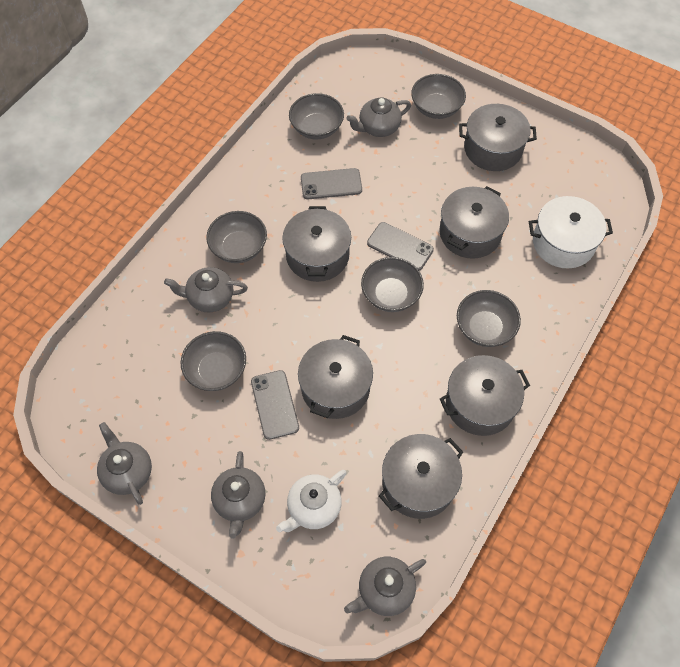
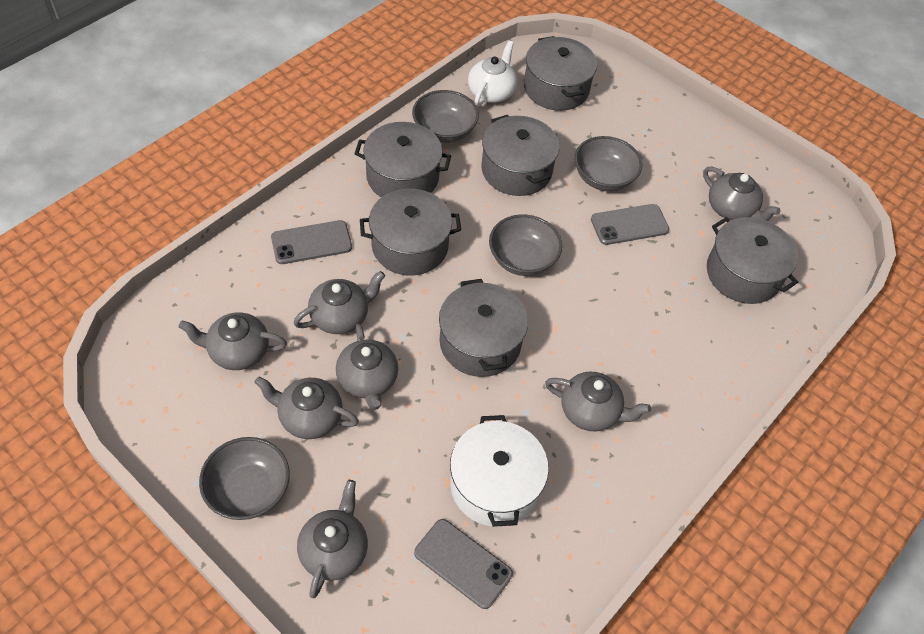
grey bowl: 6 -> 4
grey teapot: 5 -> 7

